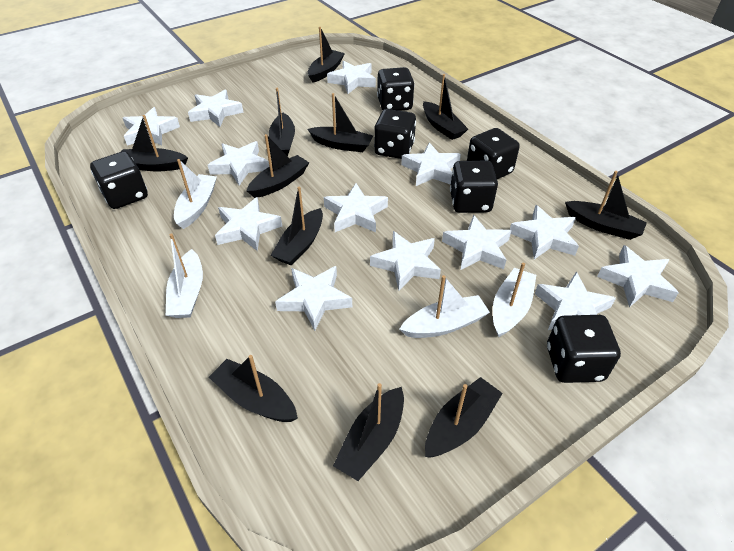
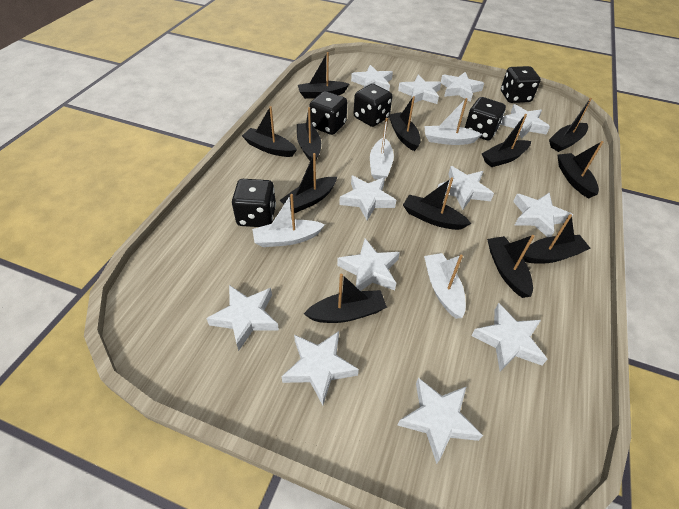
black boat: 11 -> 12
black dice: 6 -> 5
white star: 13 -> 12

